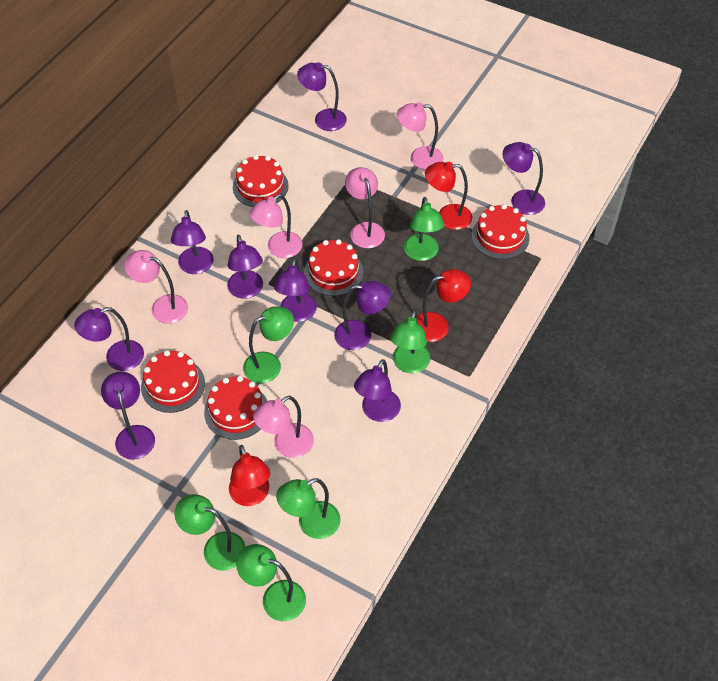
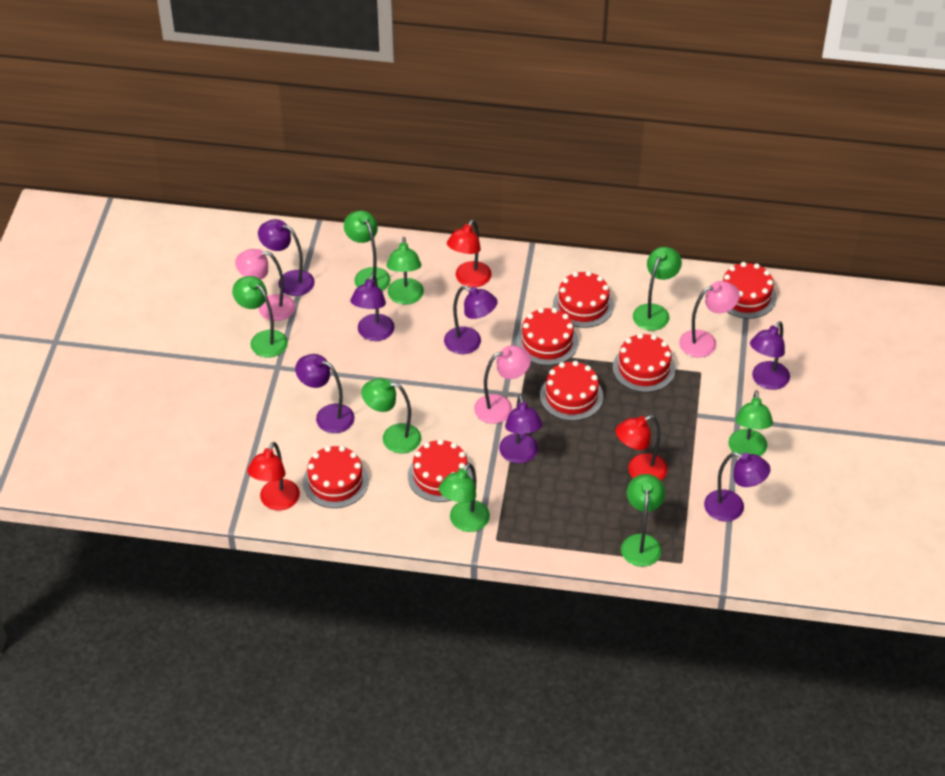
green lamp: 6 -> 8
pink lamp: 5 -> 3
purple lamp: 9 -> 7
red cake: 5 -> 7

